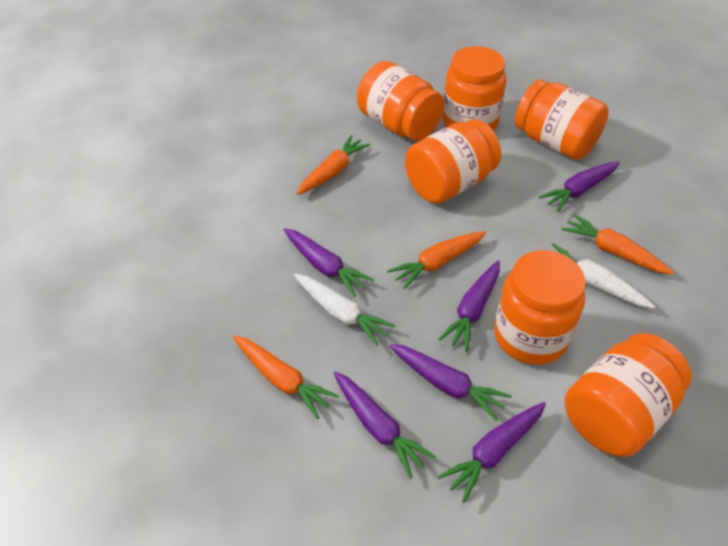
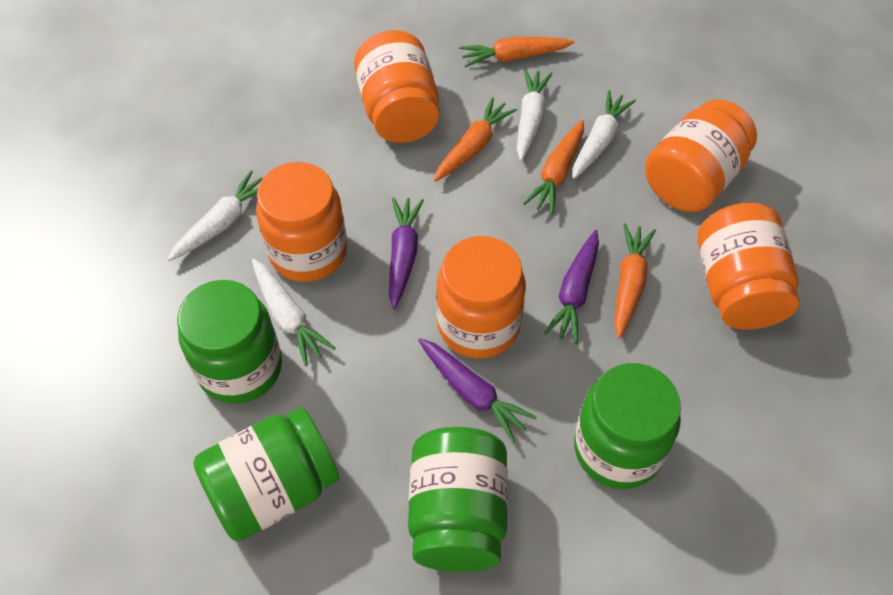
green jar: 0 -> 4
orange jar: 6 -> 5
purple carrot: 6 -> 3
white carrot: 2 -> 4

